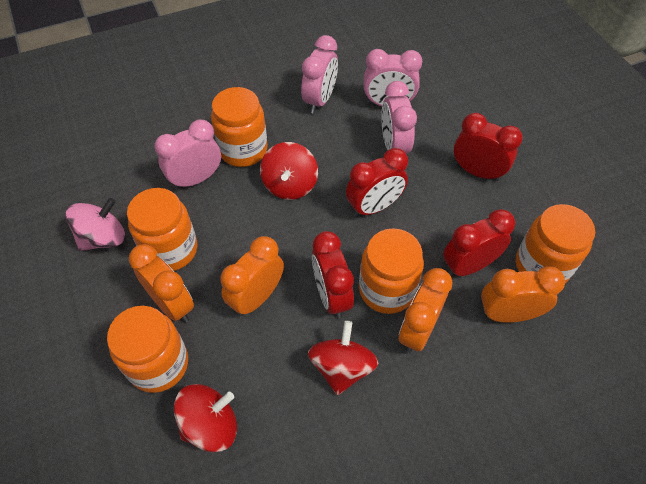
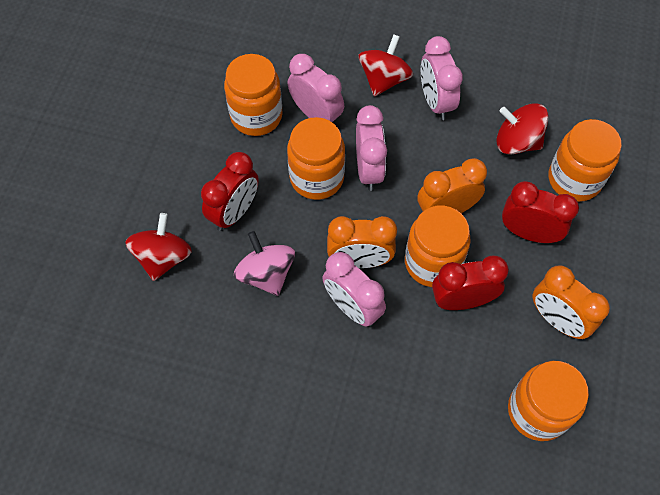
orange clock: 4 -> 3
red clock: 4 -> 3

